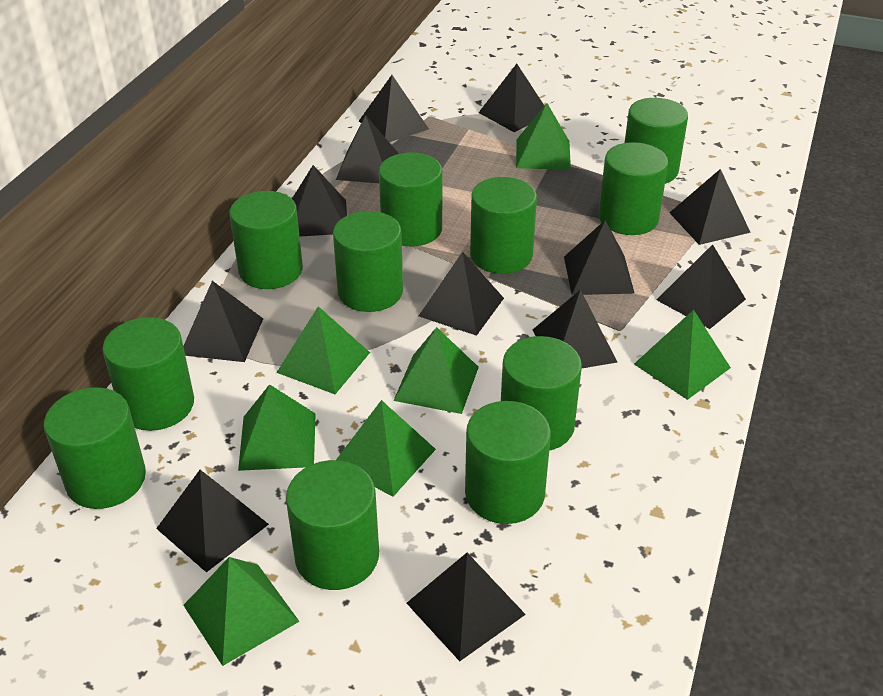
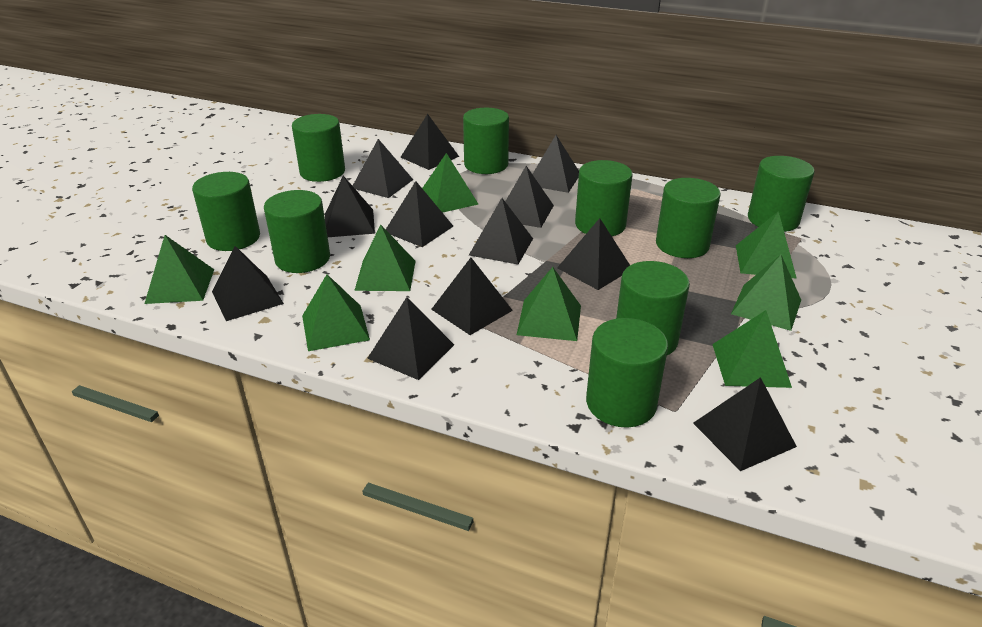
green cylinder: 11 -> 9
green pyramid: 7 -> 8

